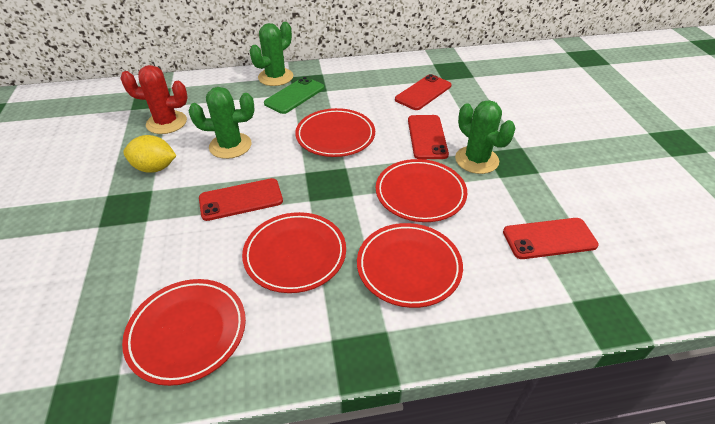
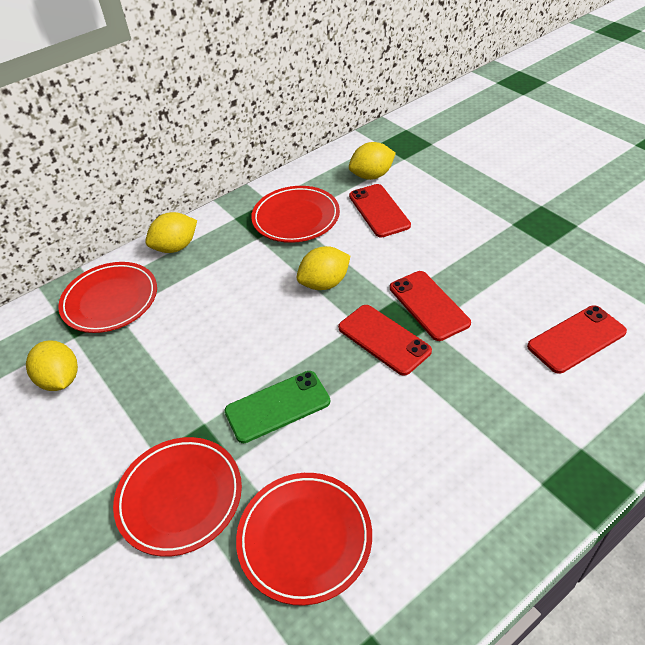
green cactus: 3 -> 0
red cactus: 1 -> 0
red plate: 5 -> 4
yellow lemon: 1 -> 4

